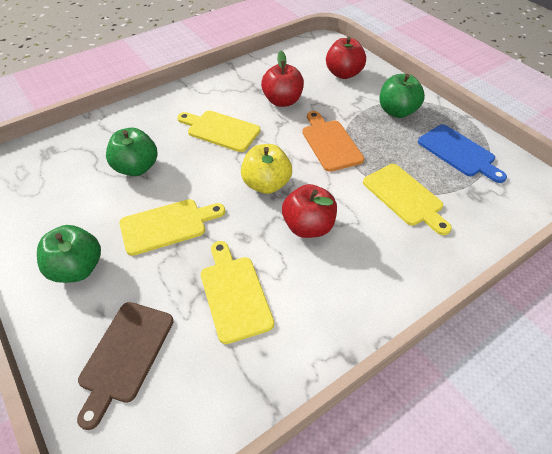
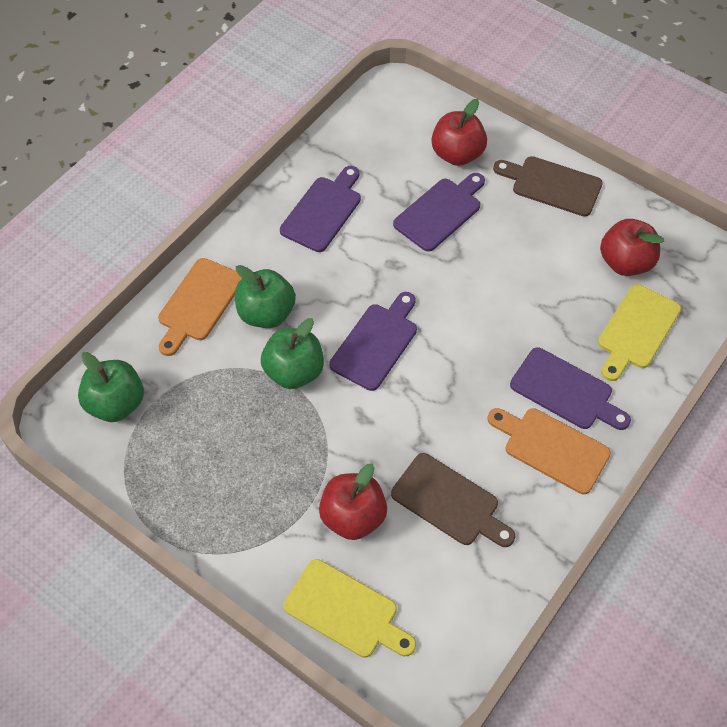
blue cutting board: 1 -> 0
brown cutting board: 1 -> 2
orange cutting board: 1 -> 2
purple cutting board: 0 -> 4
yellow apple: 1 -> 0
yellow cutting board: 4 -> 2

